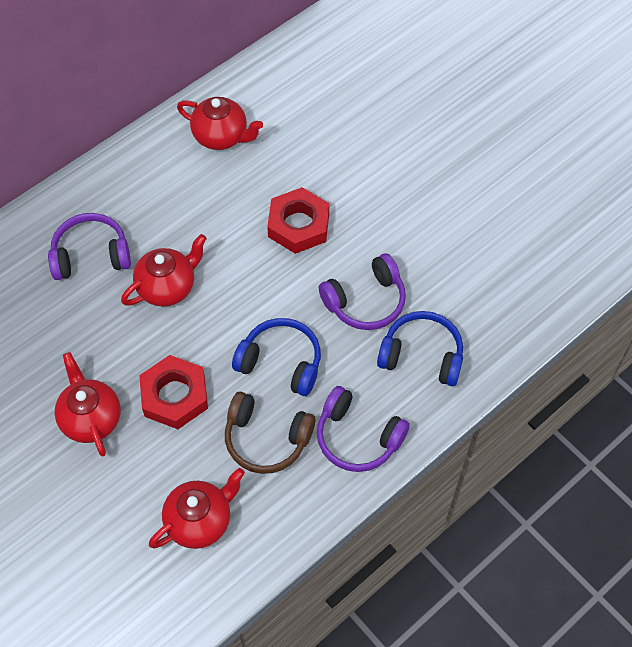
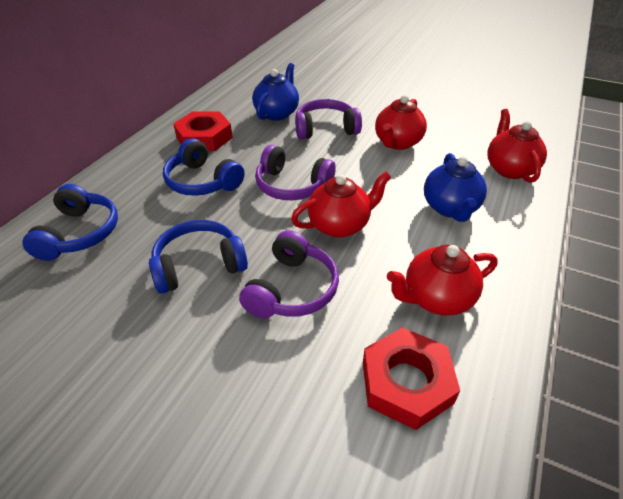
blue headphones: 2 -> 3
blue teapot: 0 -> 2
brown headphones: 1 -> 0

